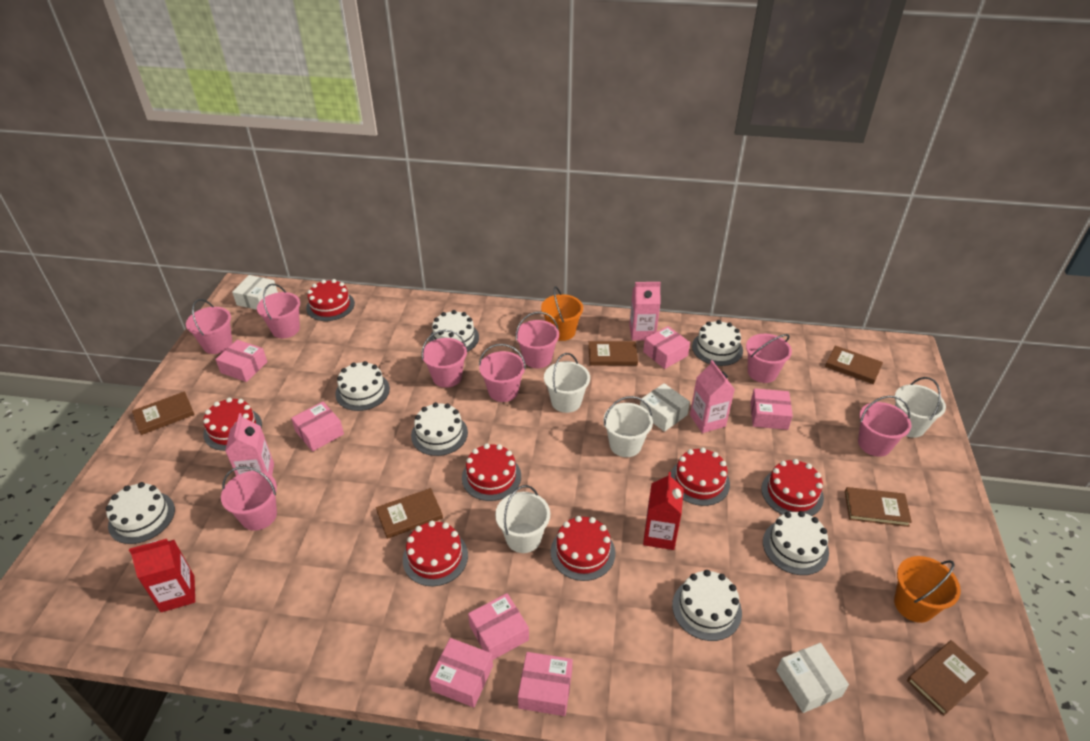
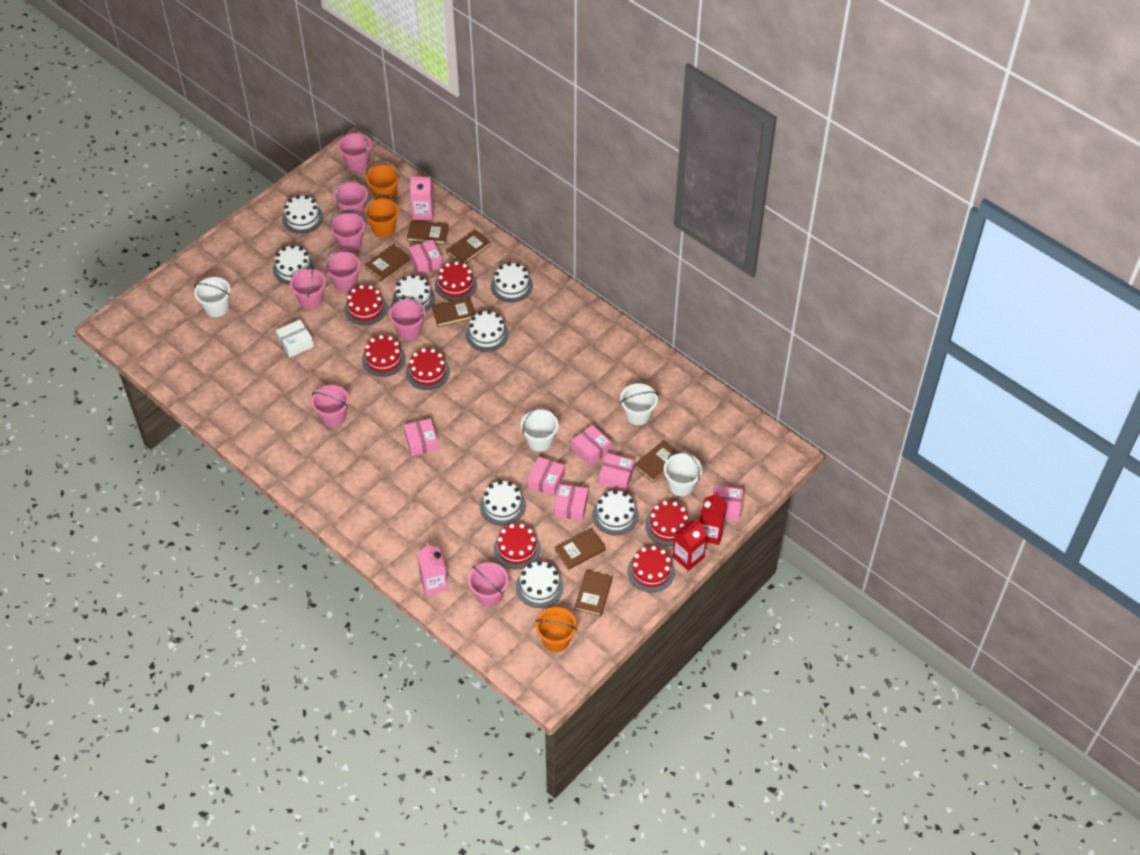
brown book: 6 -> 7
orange bucket: 2 -> 3
pink carton: 3 -> 2
white box: 3 -> 1
white cake: 7 -> 8

